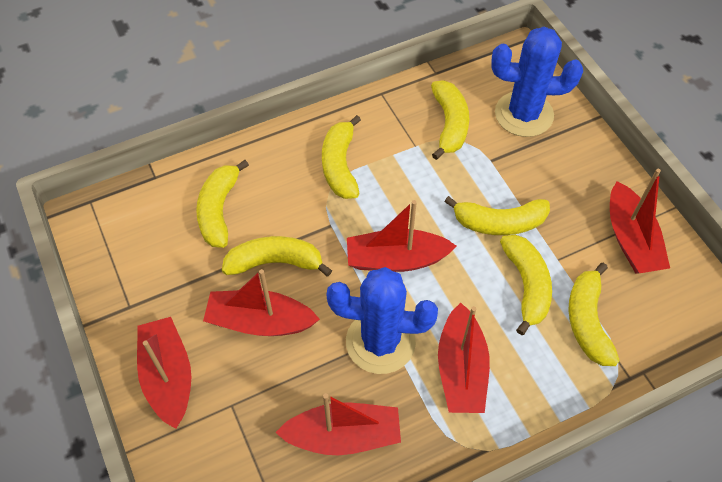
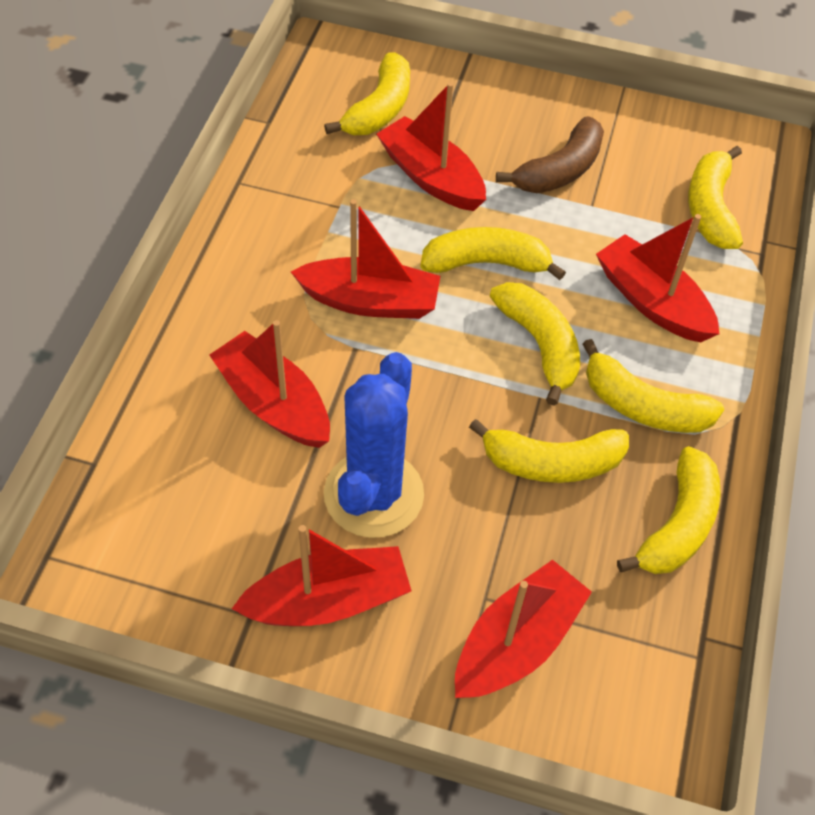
blue cactus: 2 -> 1
brown banana: 0 -> 1

